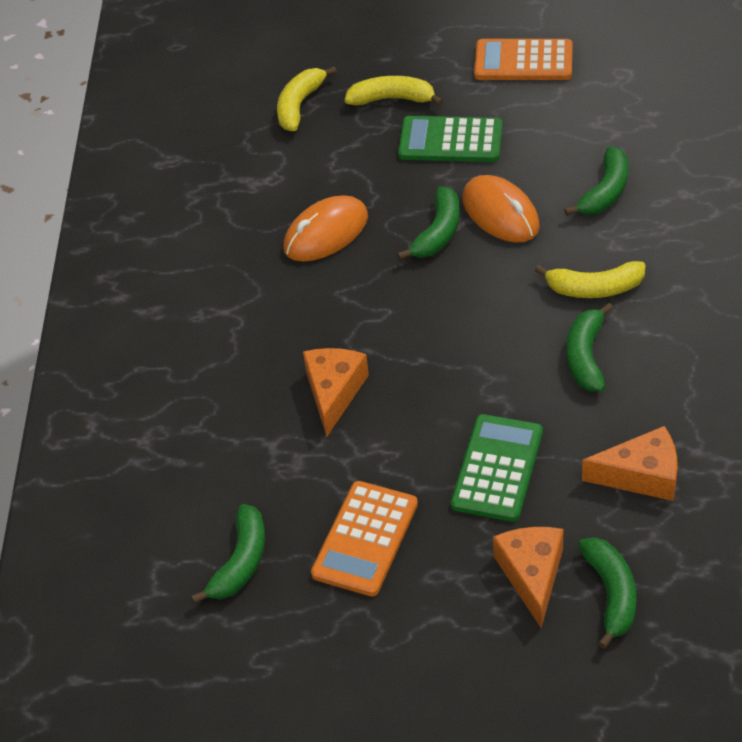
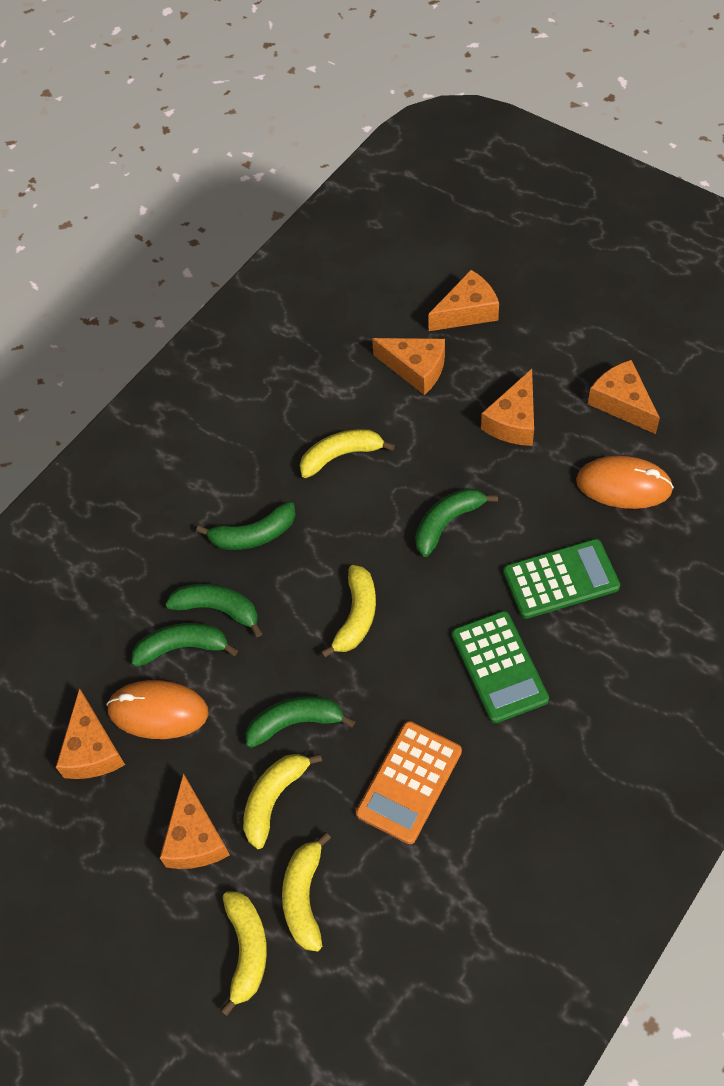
orange calculator: 2 -> 1
orange cheese: 3 -> 6
yellow banana: 3 -> 5

